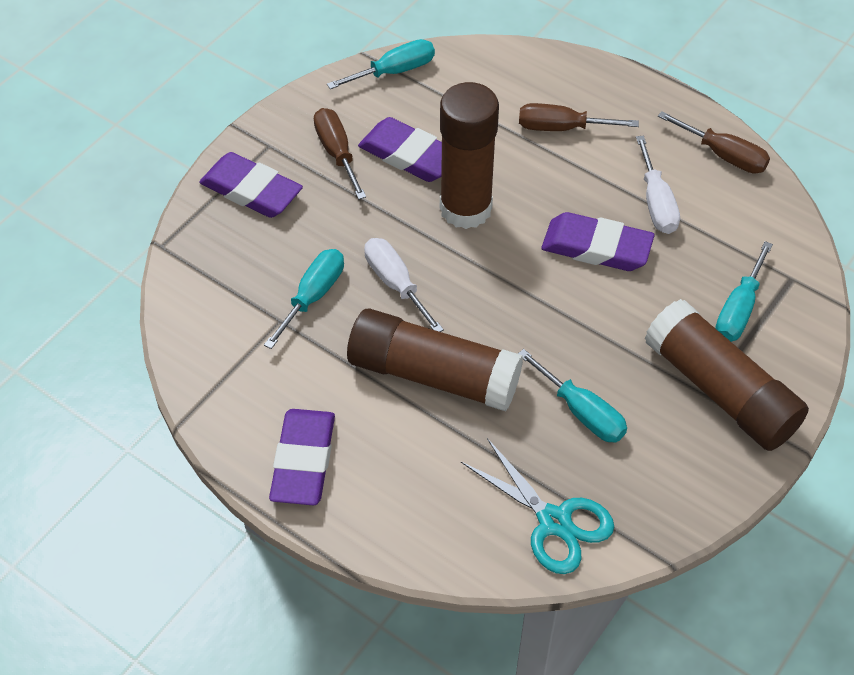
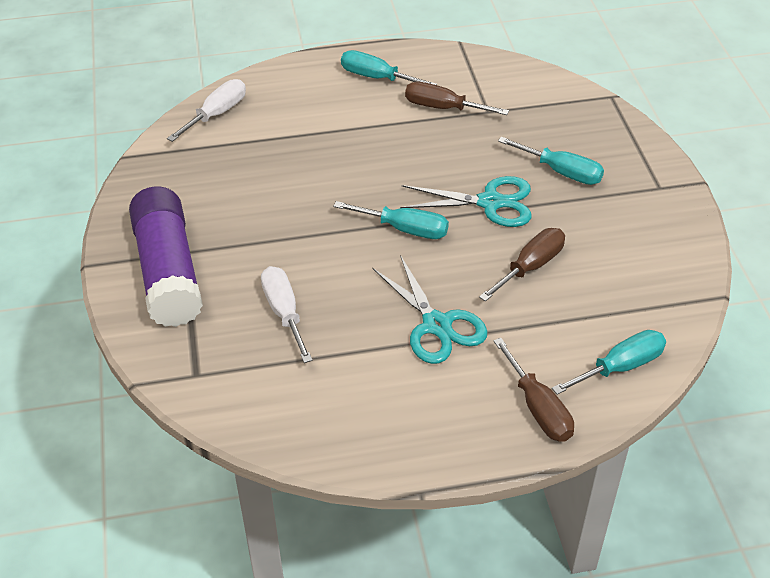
brown glue stick: 3 -> 0
purple eraser: 4 -> 0
purple glue stick: 0 -> 1
turquoise scissors: 1 -> 2

